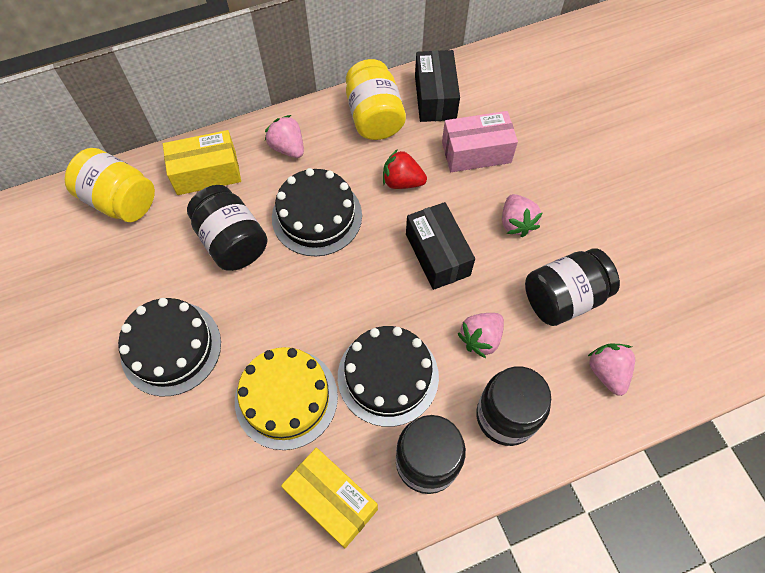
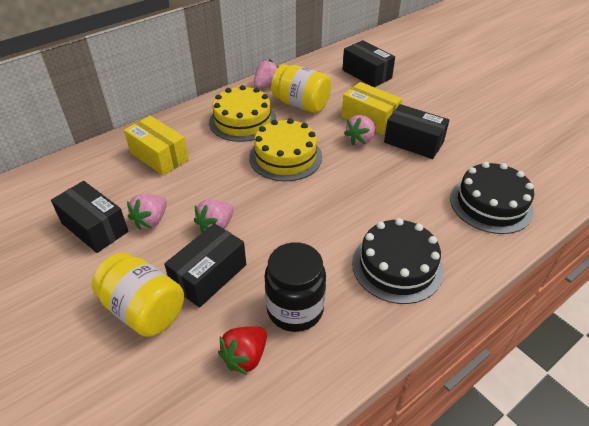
black box: 2 -> 4
black cake: 3 -> 2
black jar: 4 -> 1
pink box: 1 -> 0
yellow cake: 1 -> 2

